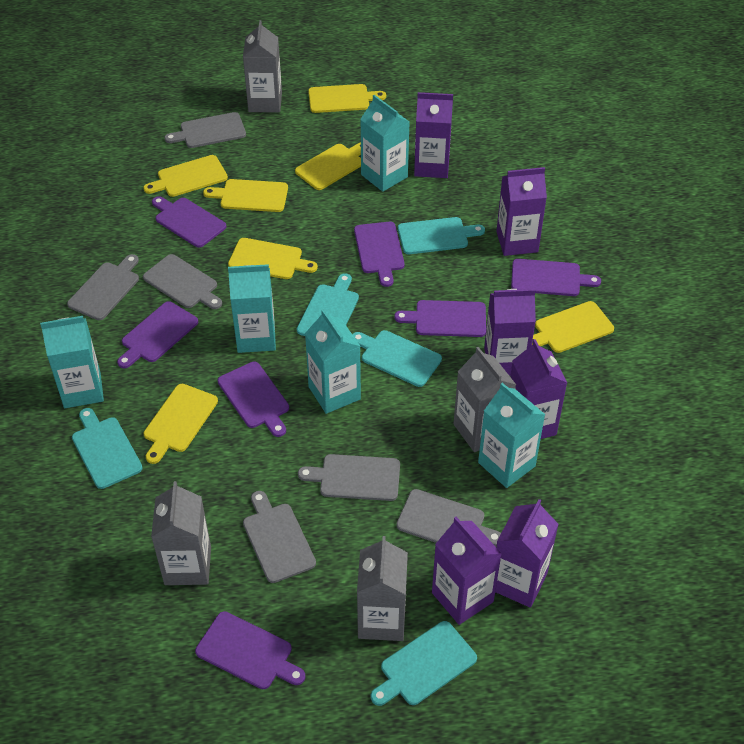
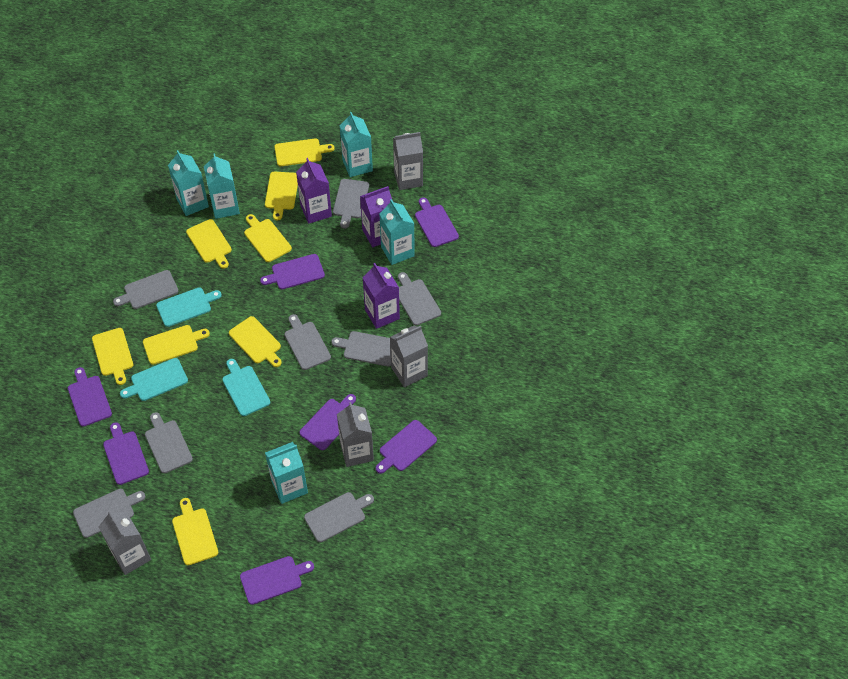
grey cutting board: 6 -> 8
purple carton: 6 -> 3
turquoise cutting board: 5 -> 3
yellow cutting board: 7 -> 8

